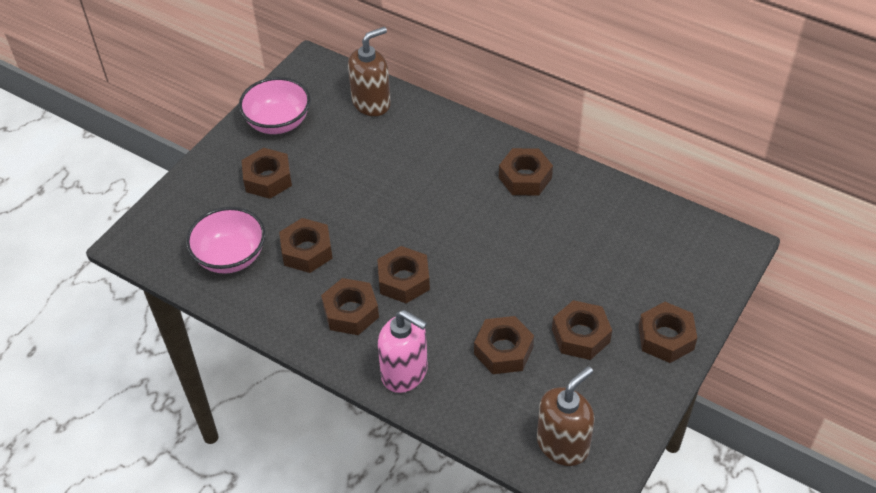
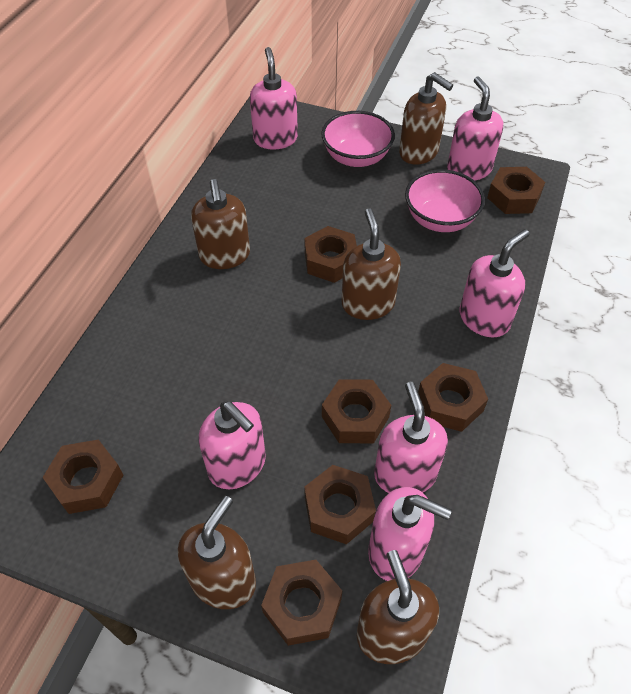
brown nut: 8 -> 7
brown soap dispenser: 2 -> 5
pink soap dispenser: 1 -> 6

